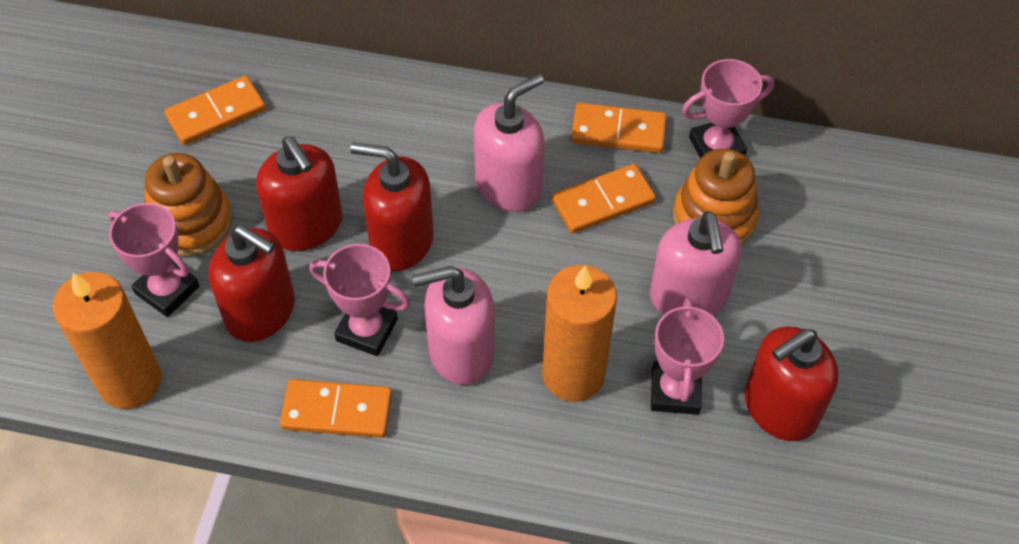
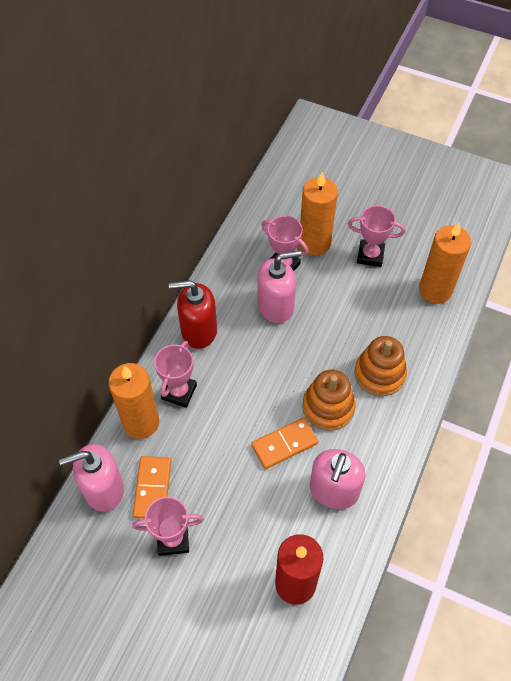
orange candle: 2 -> 3
orange domino: 4 -> 2
red candle: 0 -> 1
red soap dispenser: 4 -> 1

